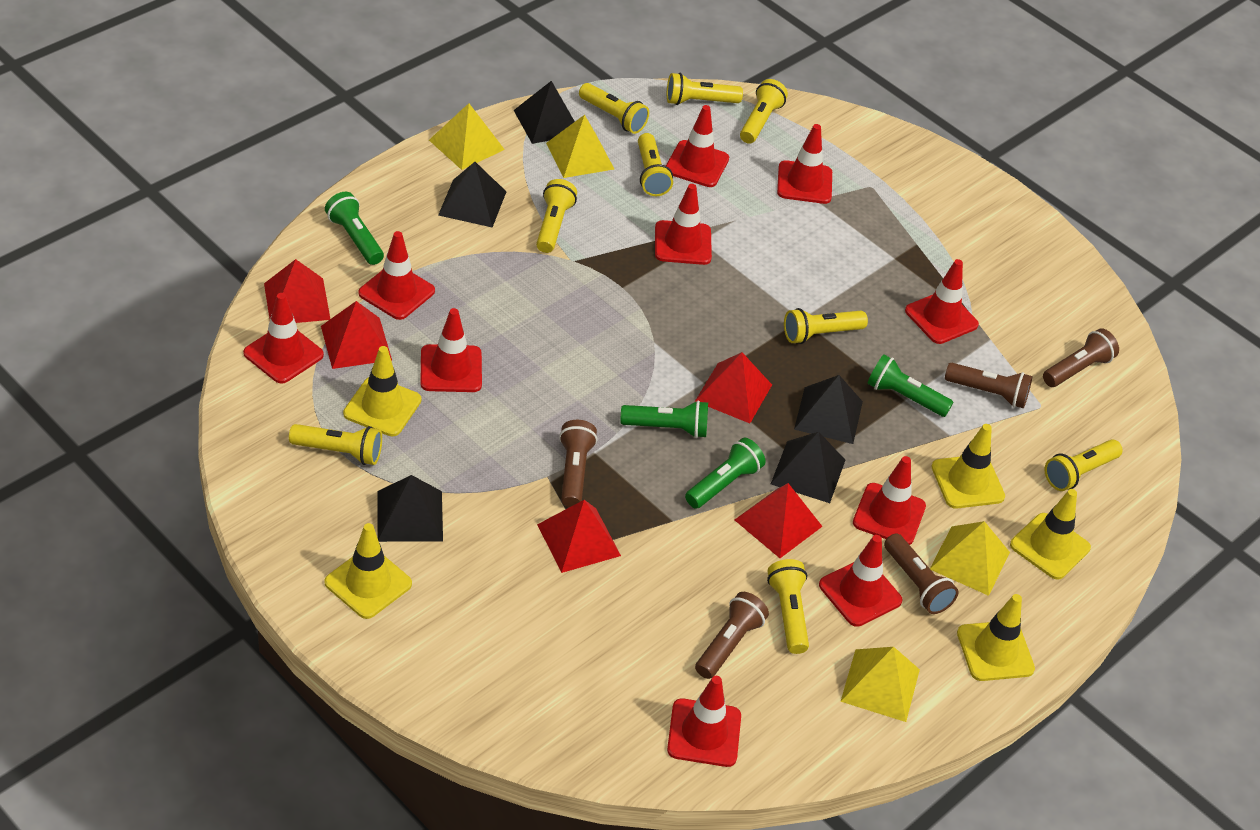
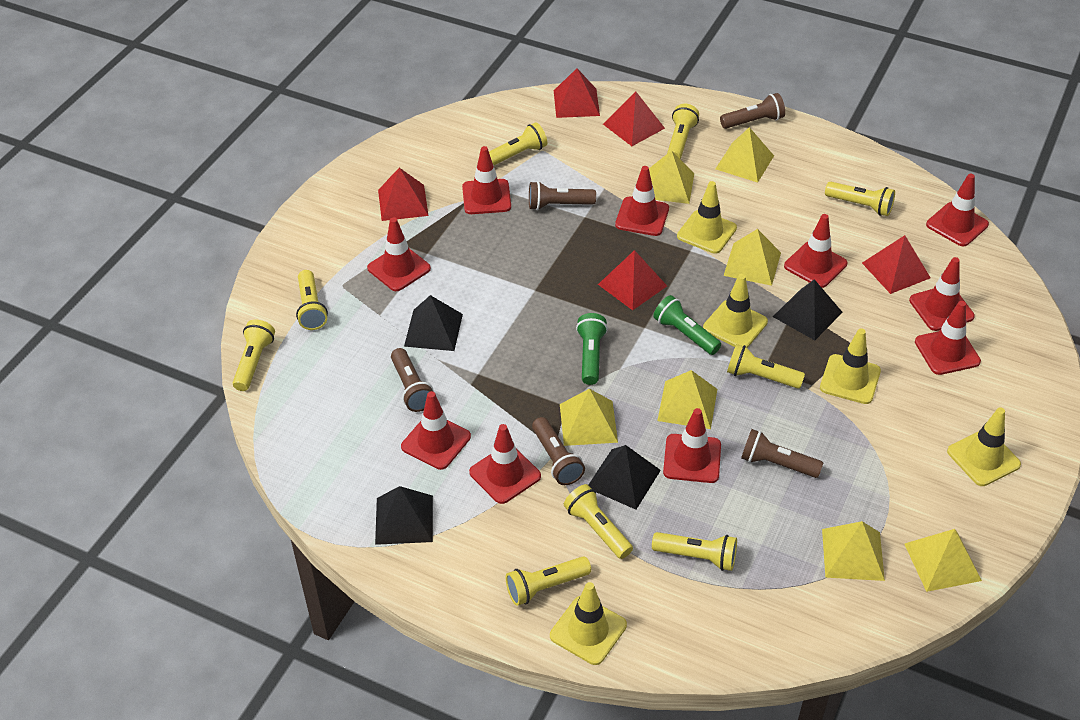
black pyramid: 5 -> 4
green flashlight: 4 -> 2
yellow pyramid: 4 -> 7

